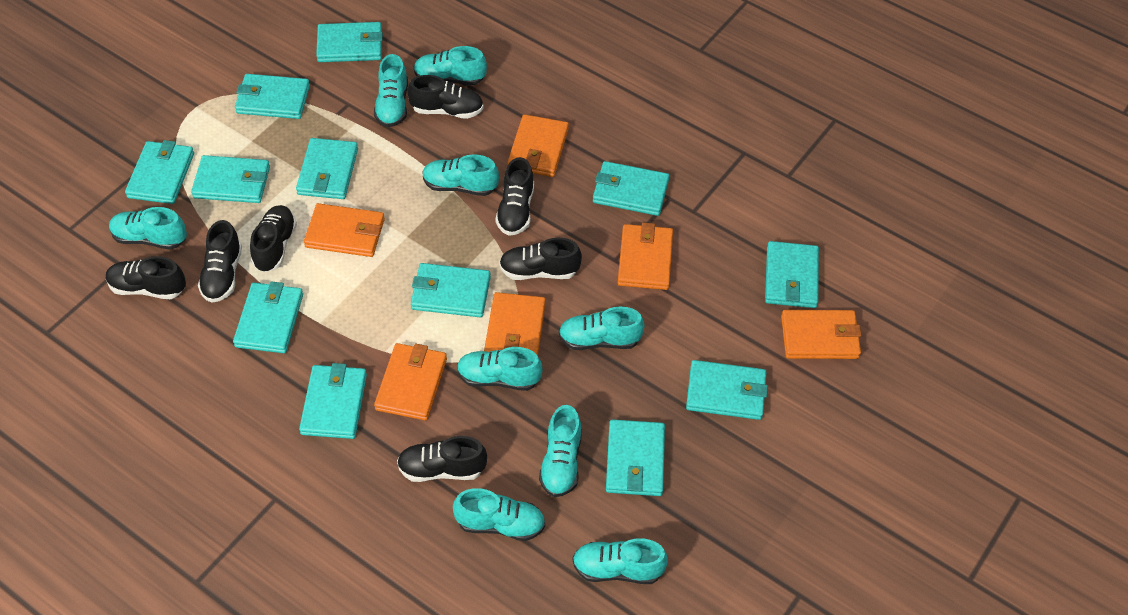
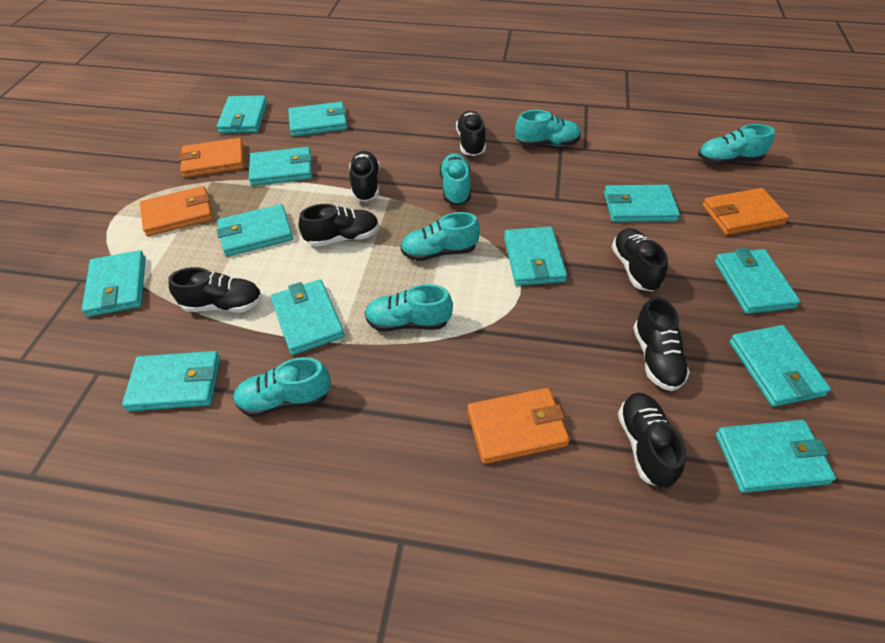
orange wallet: 6 -> 4
turquoise shoe: 9 -> 6

